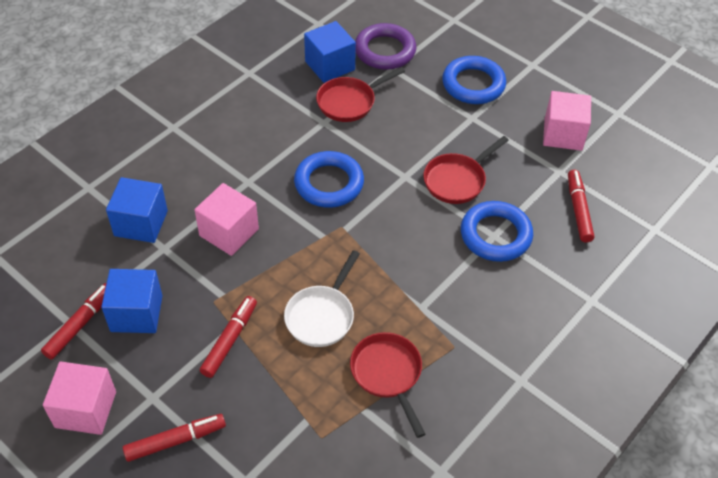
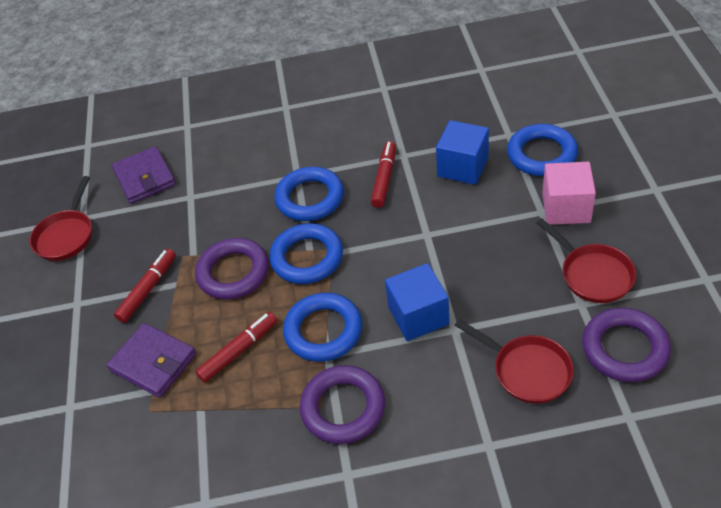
blue cube: 3 -> 2
blue ring: 3 -> 4
pink cube: 3 -> 1
purple ring: 1 -> 3
purple wallet: 0 -> 2
red marker: 4 -> 3
white pan: 1 -> 0

